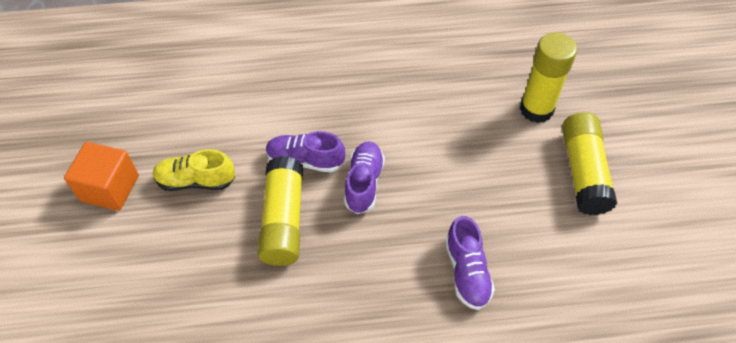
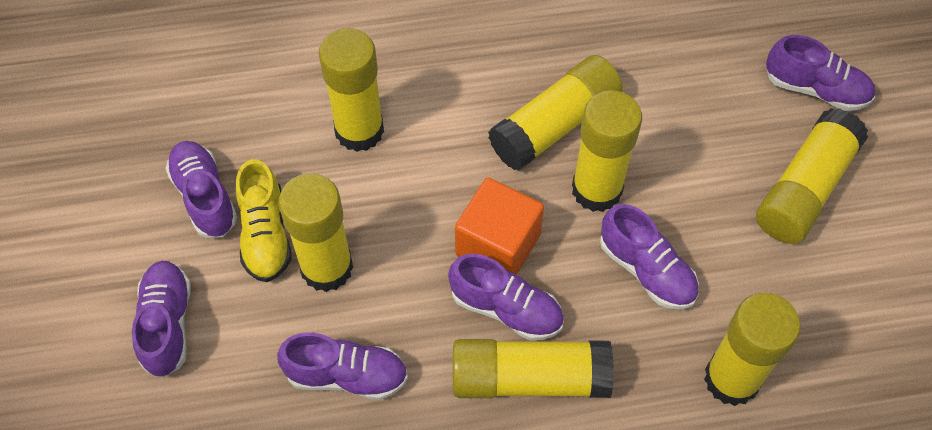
purple shoe: 3 -> 6
yellow glue stick: 3 -> 7

